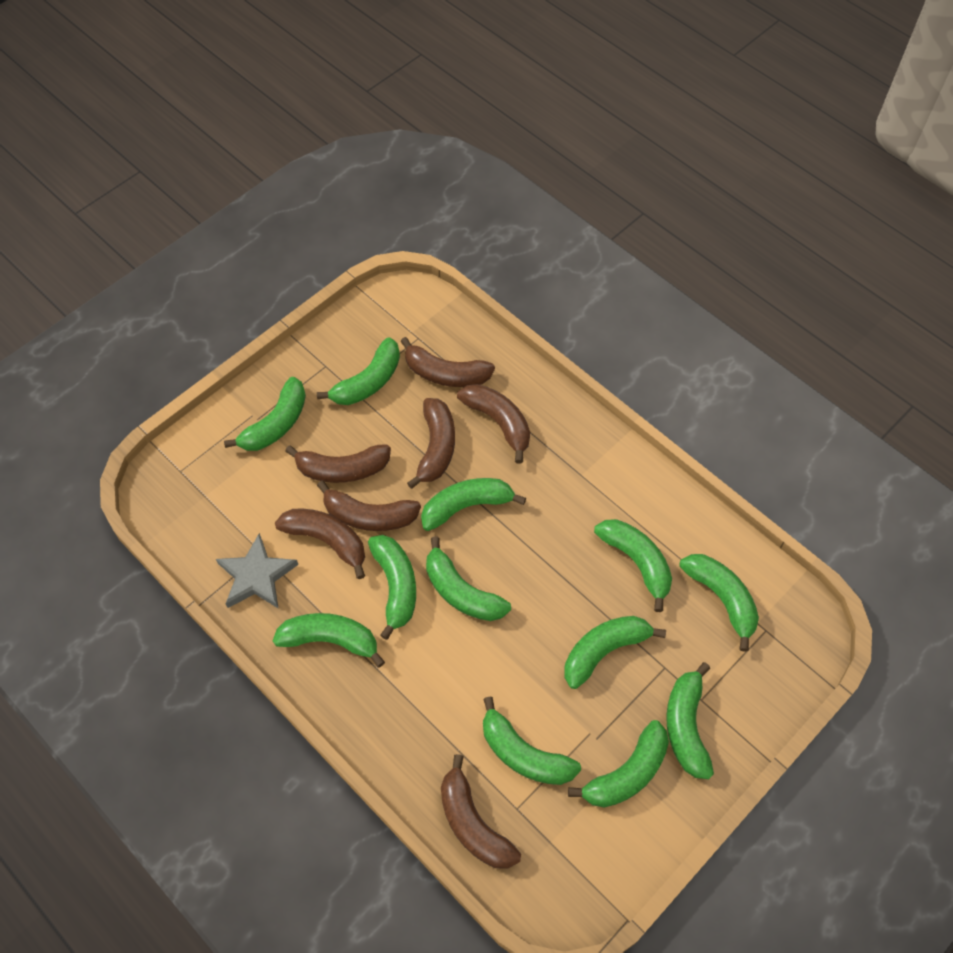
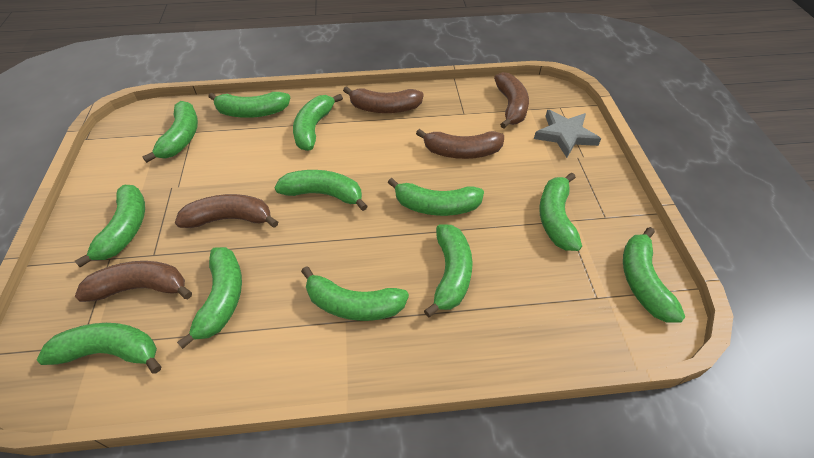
brown banana: 7 -> 5

